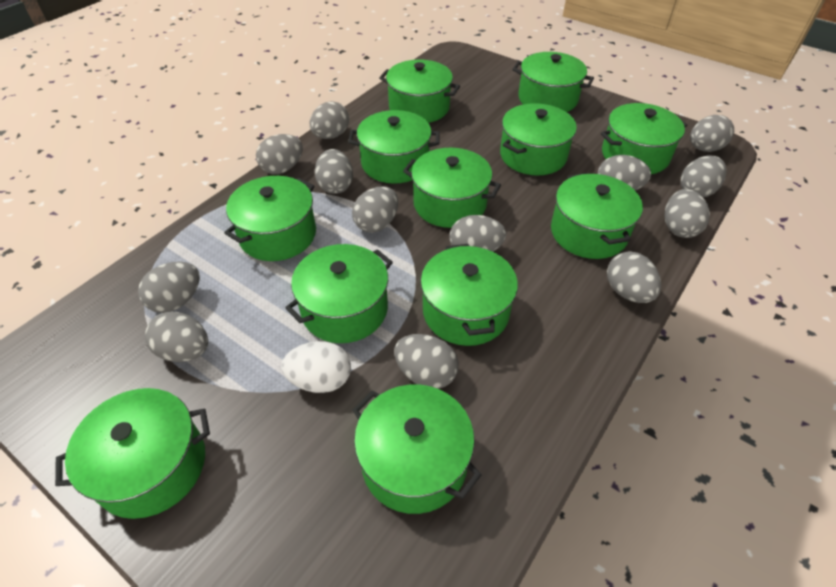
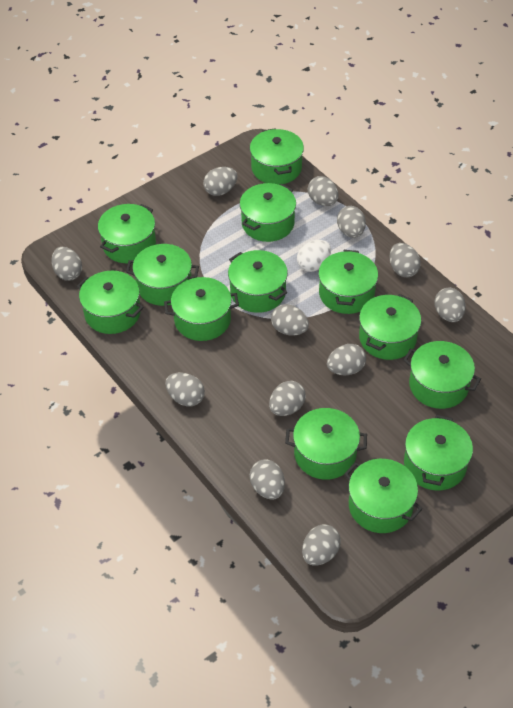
green pot: 12 -> 13
grey egg: 13 -> 12

